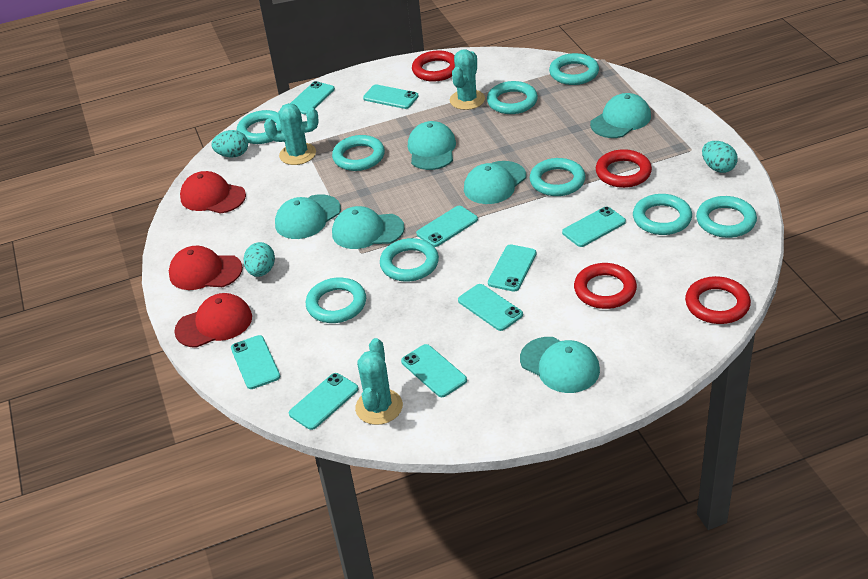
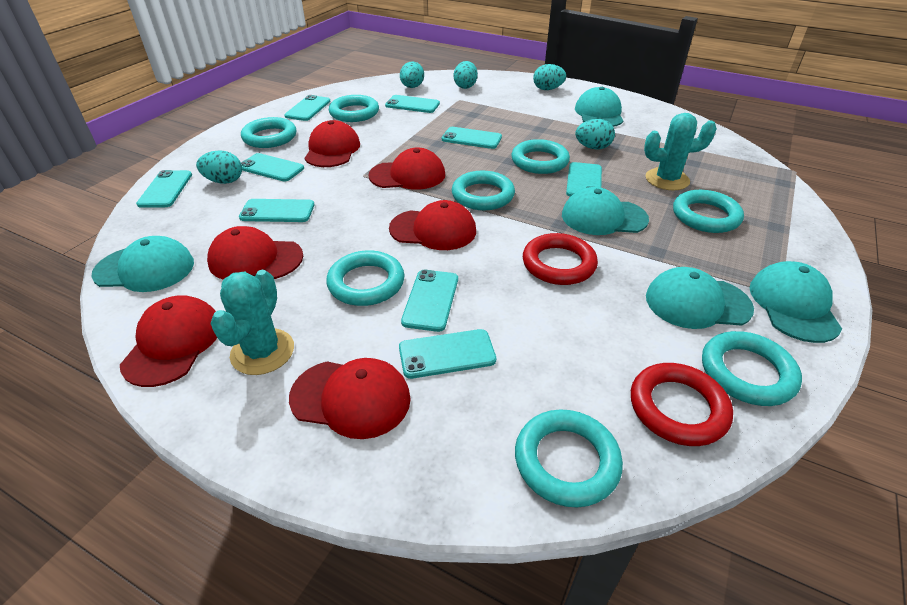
red cap: 3 -> 6
red ring: 4 -> 2
turquoise cactus: 3 -> 2
turquoise cap: 6 -> 5
turquoise egg: 3 -> 5
turquoise ring: 9 -> 8

